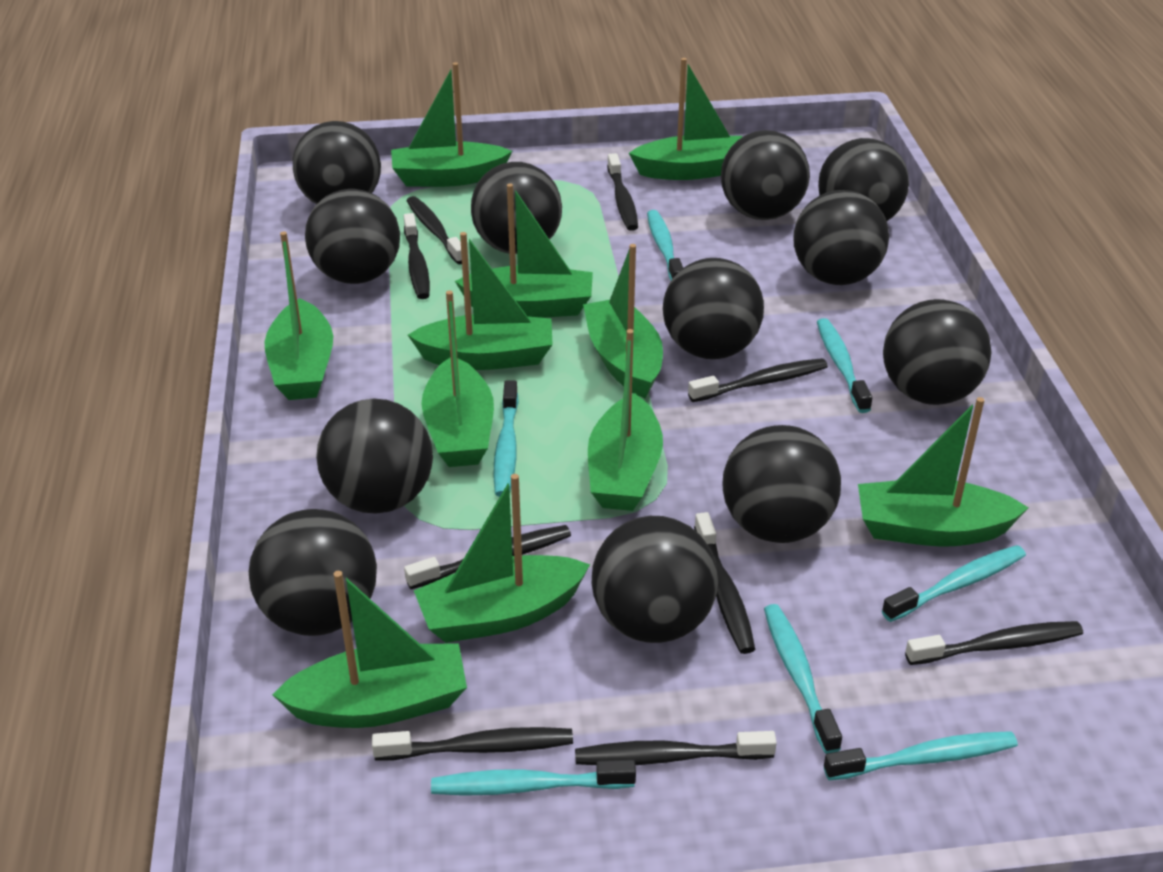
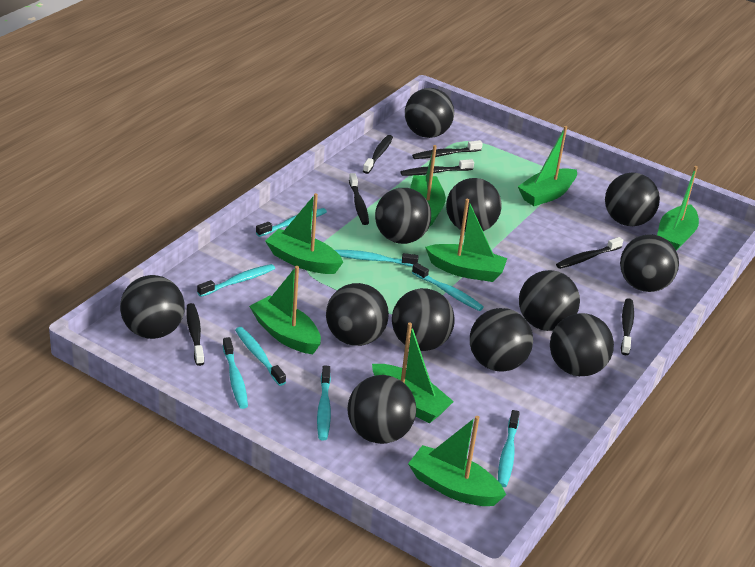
black toothbrush: 9 -> 7
green boat: 11 -> 8
turquoise toothbrush: 7 -> 8

